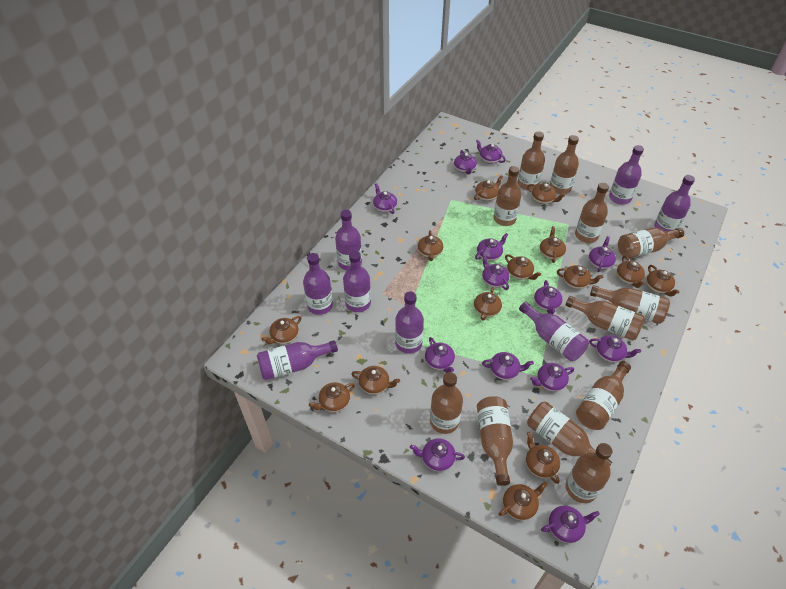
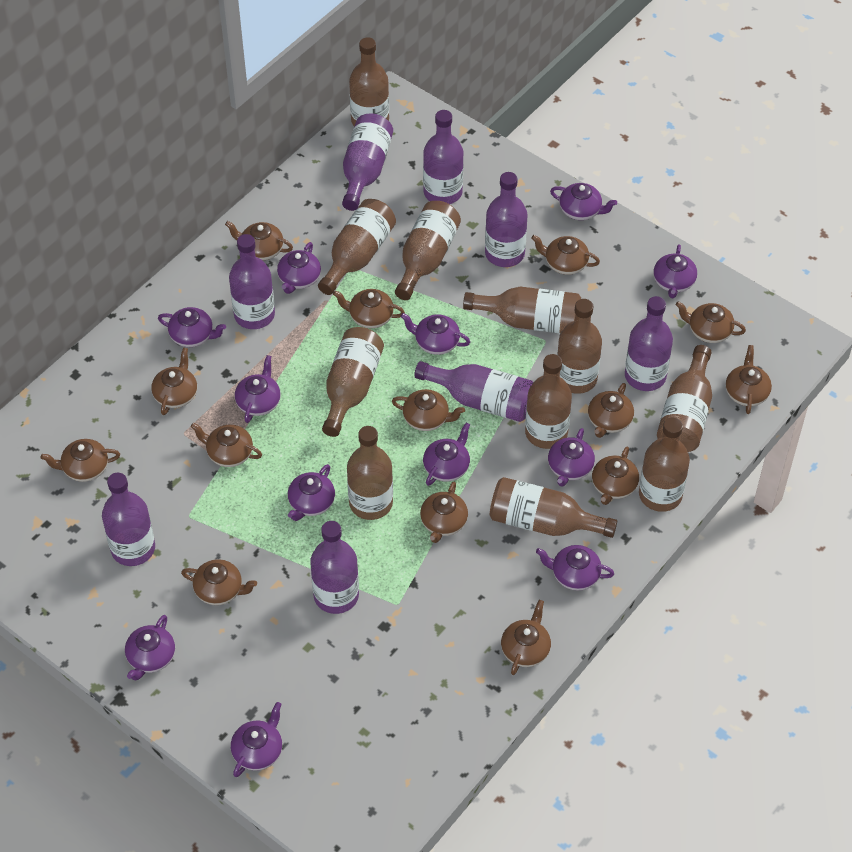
brown bottle: 12 -> 11
purple teapot: 13 -> 12

